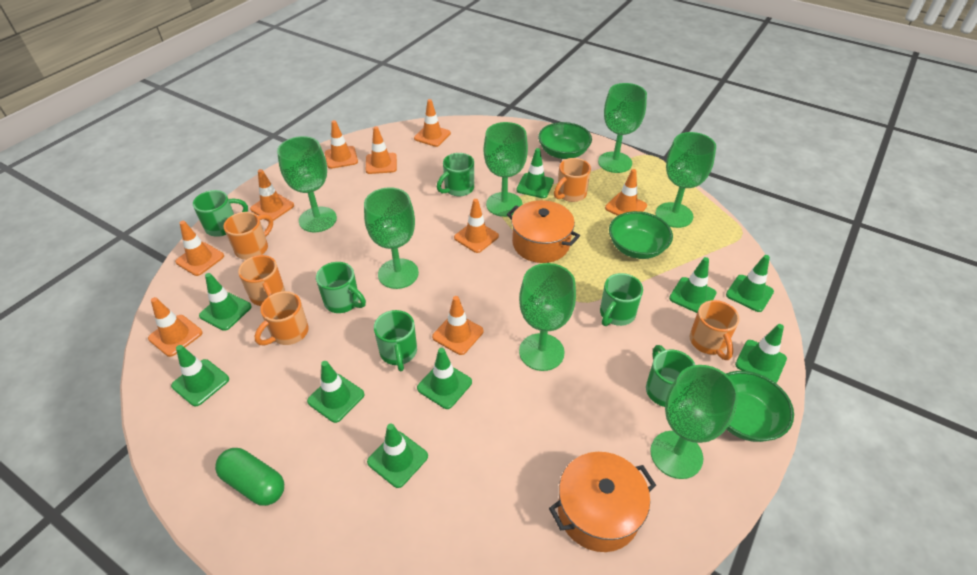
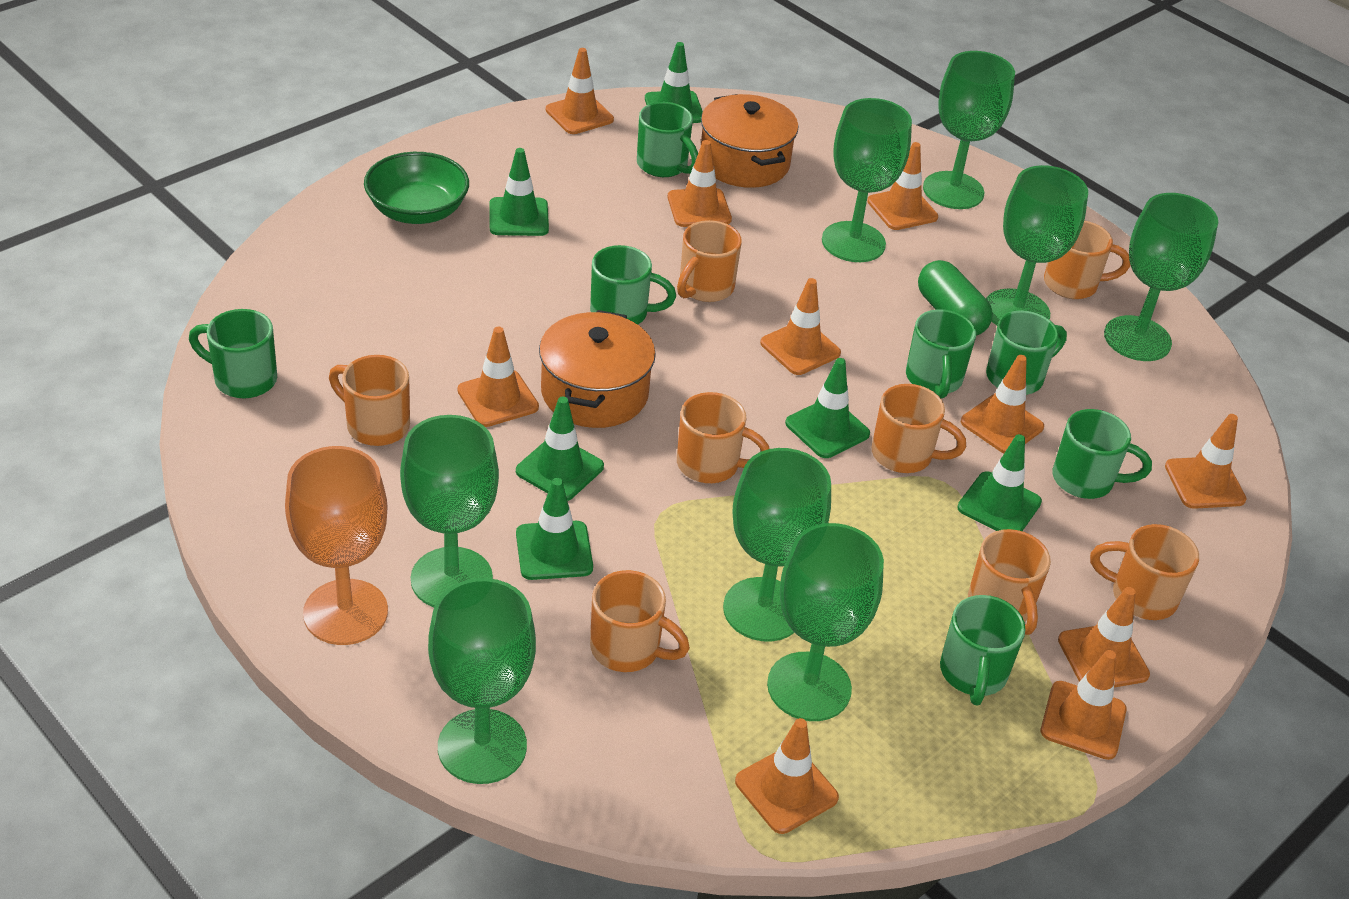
green bowl: 3 -> 1
green goblet: 7 -> 8
green mug: 6 -> 7
green traffic cone: 9 -> 6
orange goblet: 0 -> 1
orange mug: 5 -> 8
orange traffic cone: 9 -> 10

